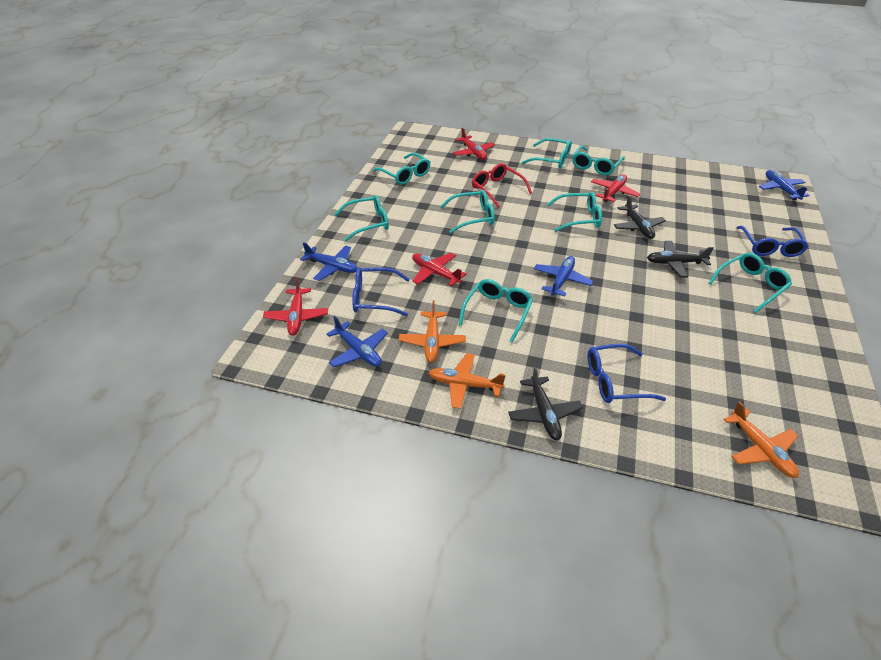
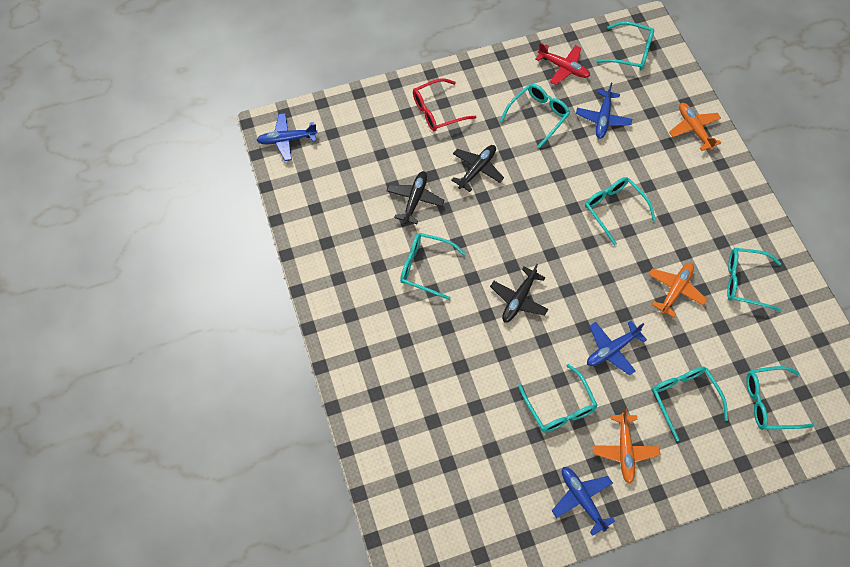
blue glasses: 3 -> 0
red plane: 4 -> 1

